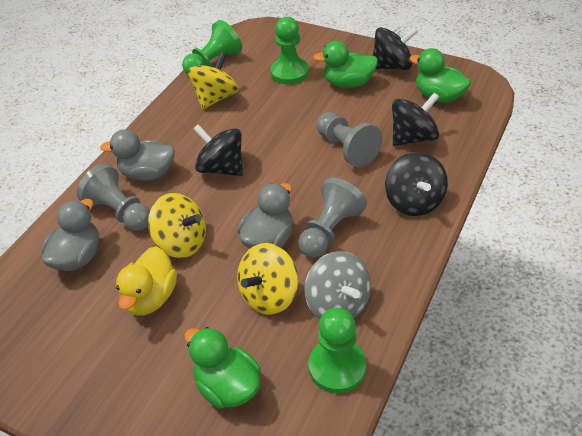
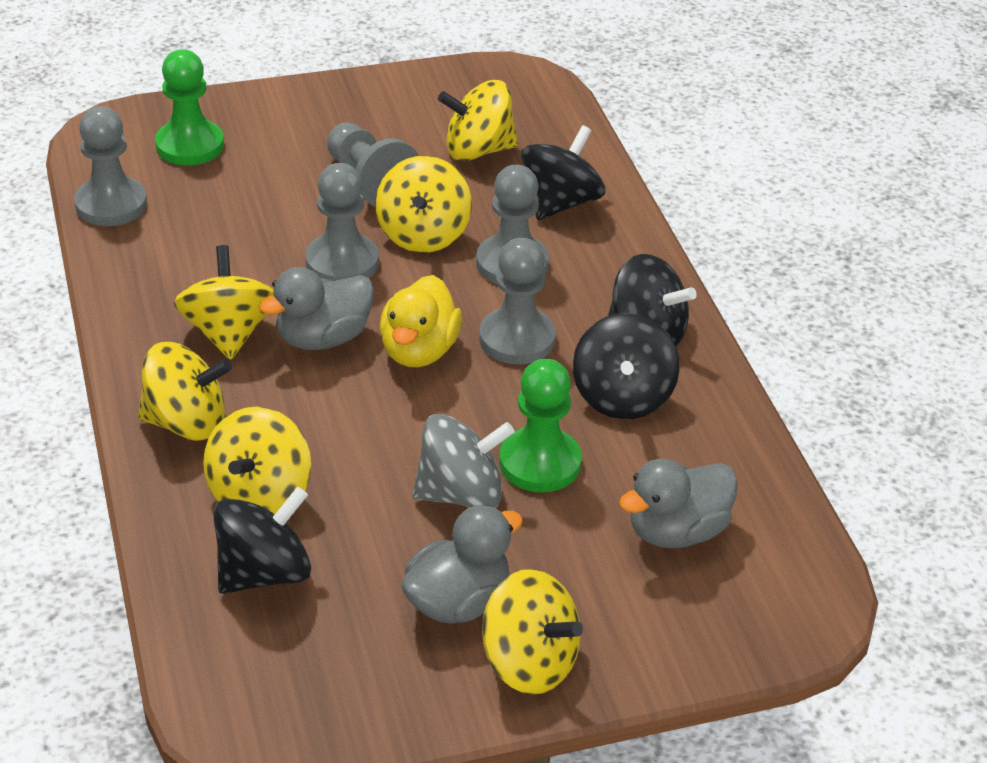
green duck: 3 -> 0
green pawn: 3 -> 2
grey pawn: 3 -> 5
yellow spinning top: 3 -> 6

